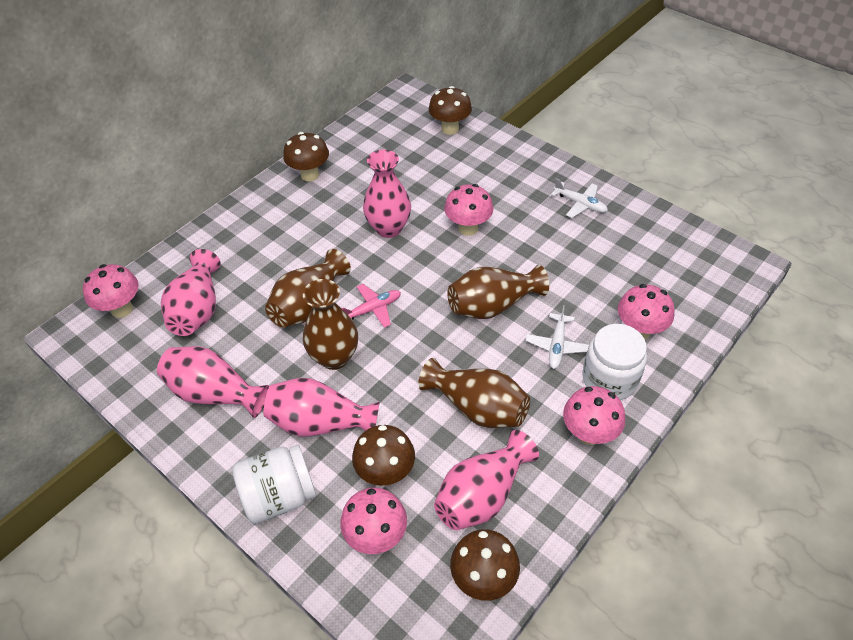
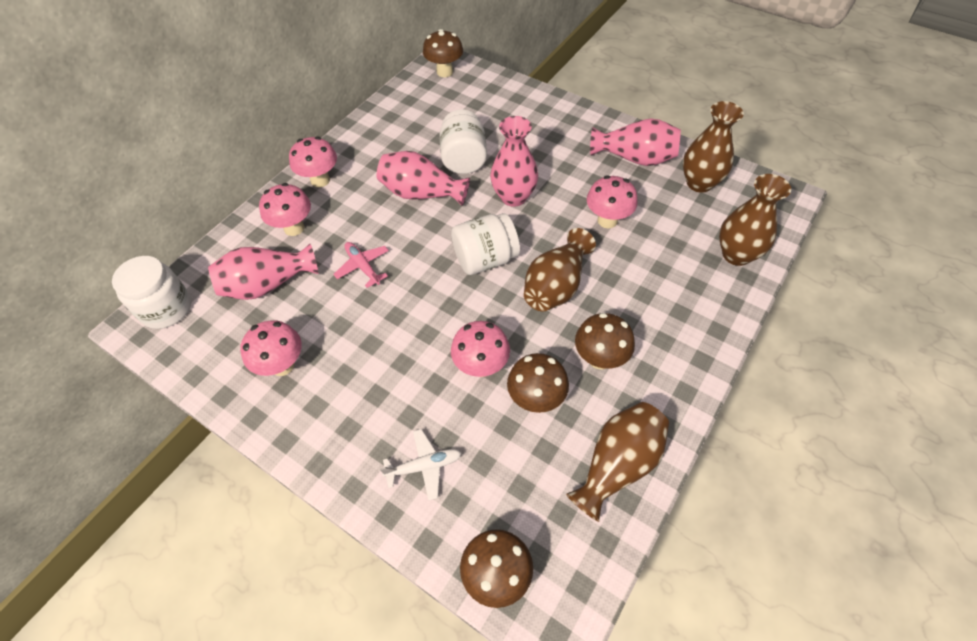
pink vase: 5 -> 4
white jar: 2 -> 3
white plane: 2 -> 1

